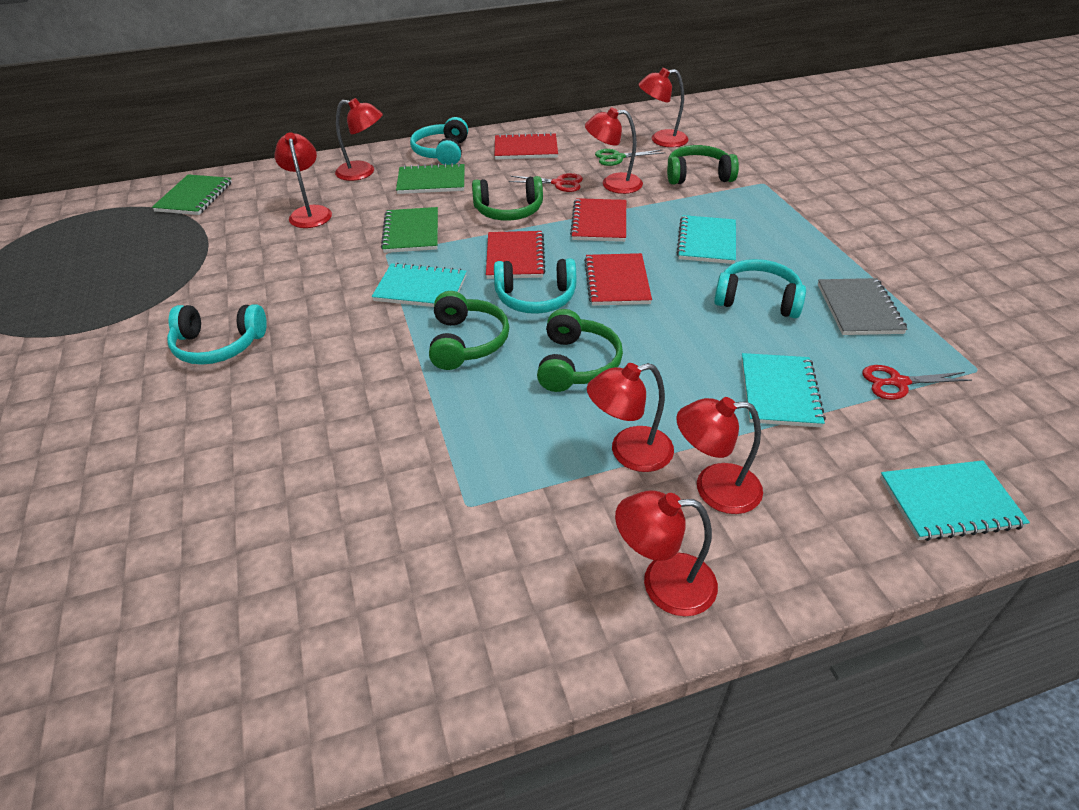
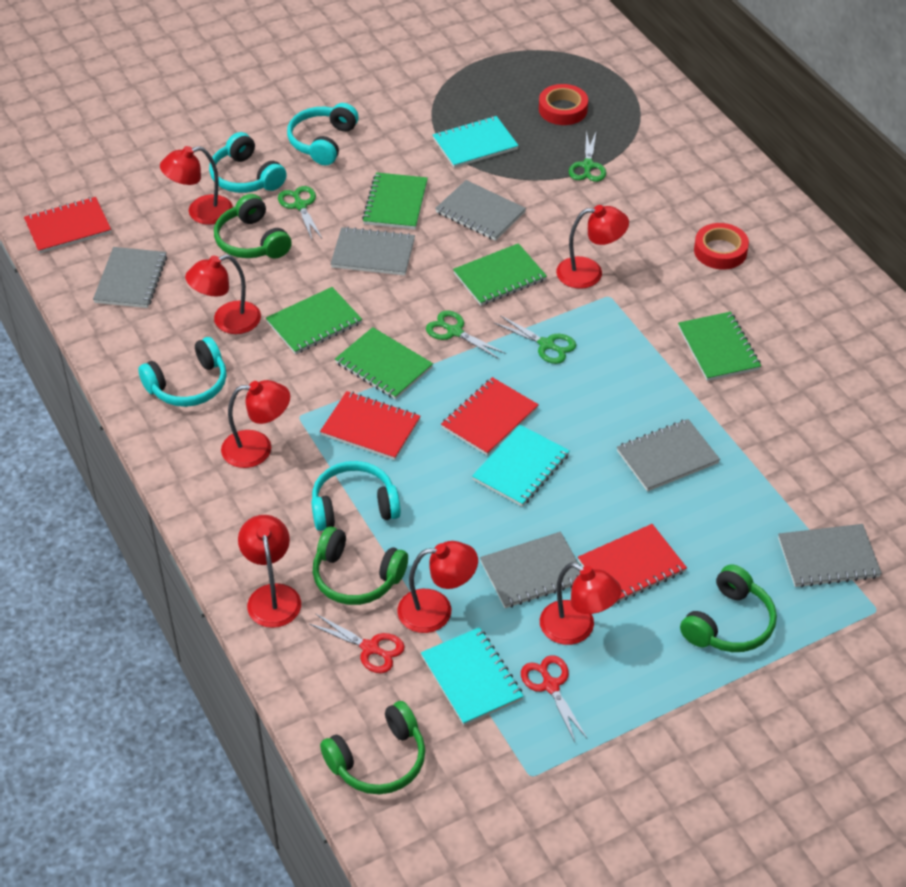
green notebook: 3 -> 5
green scissors: 1 -> 4
grey notebook: 1 -> 6
red tape: 0 -> 2
turquoise notebook: 4 -> 3

